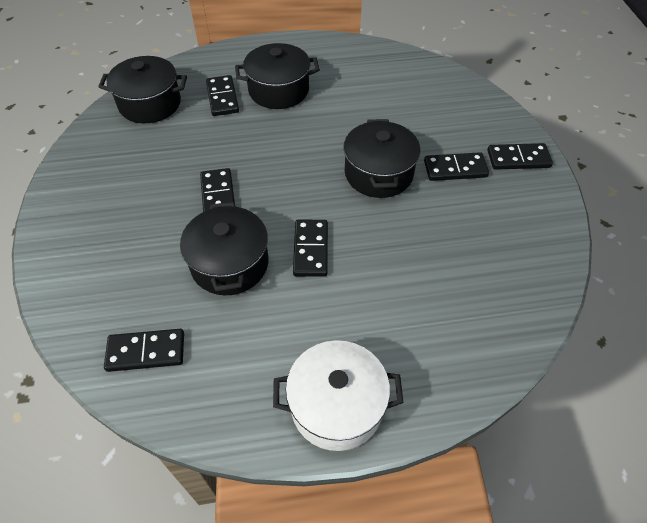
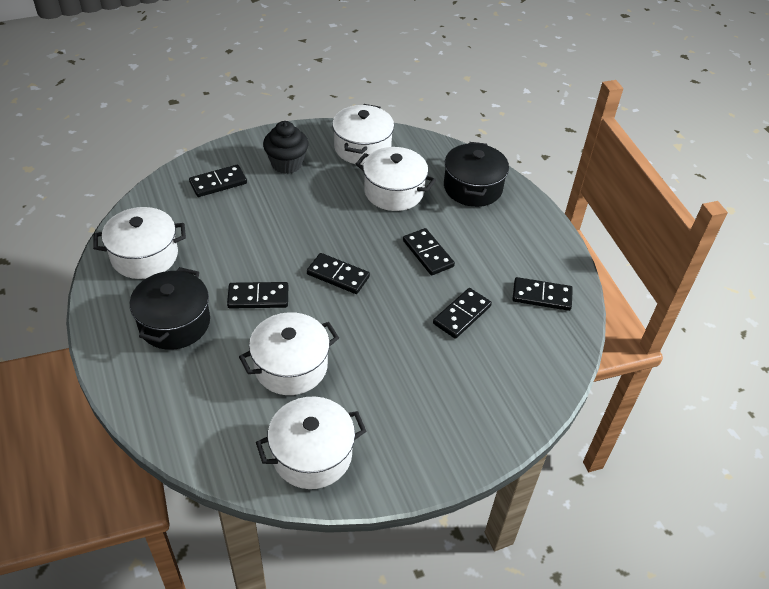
black cupcake: 0 -> 1
black pot: 4 -> 2
white pot: 1 -> 5

